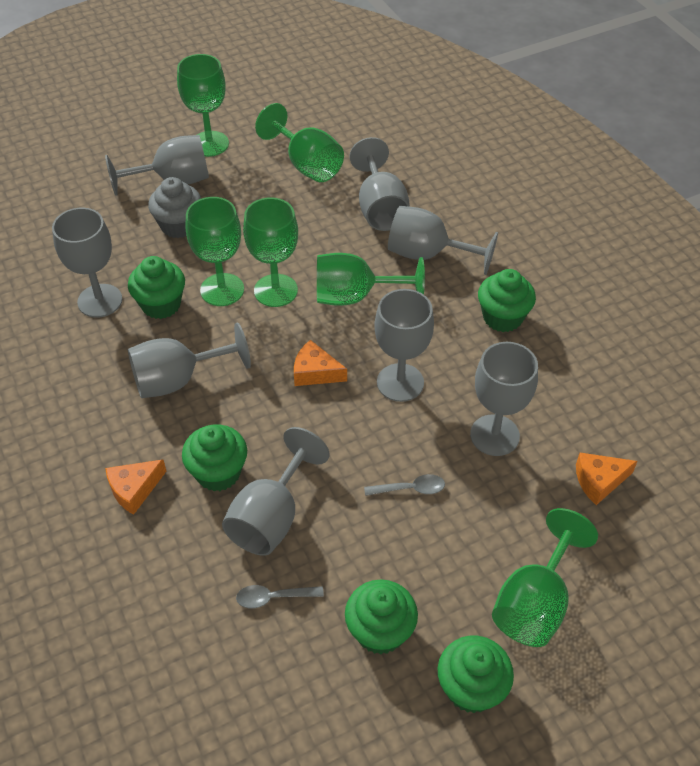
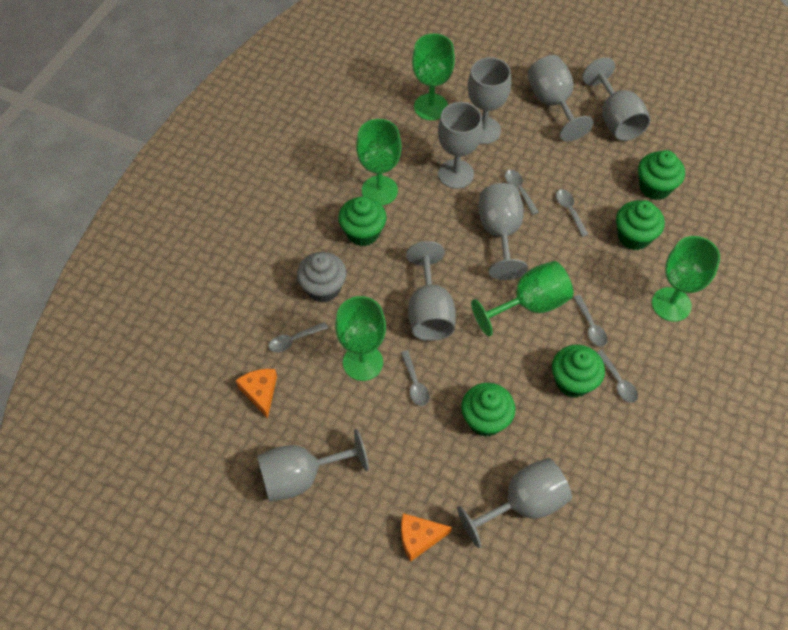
green goblet: 6 -> 5
grey spoon: 2 -> 6
orange cheese: 3 -> 2

